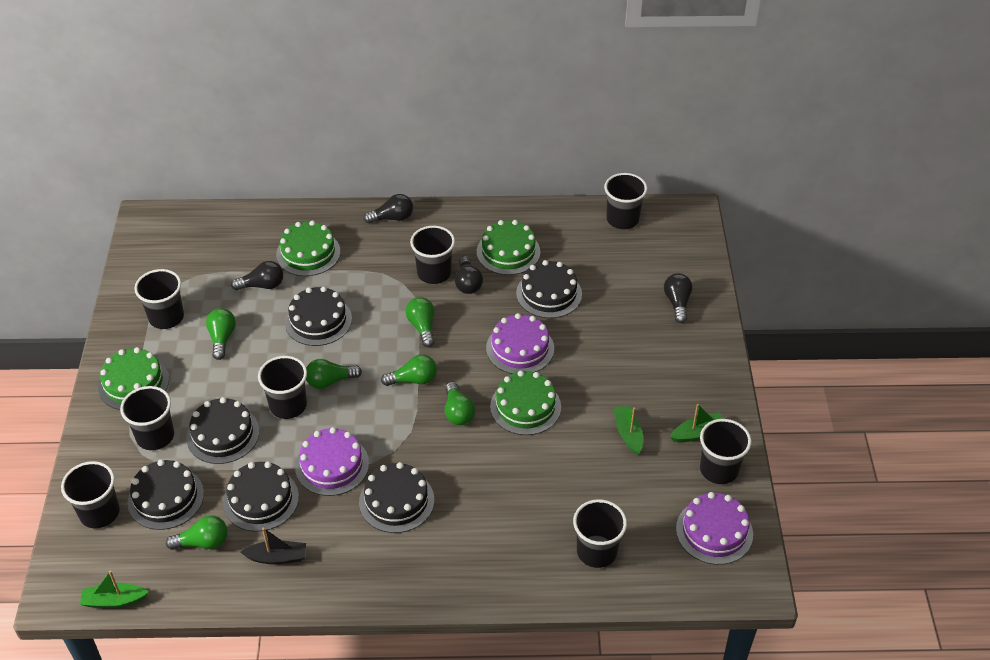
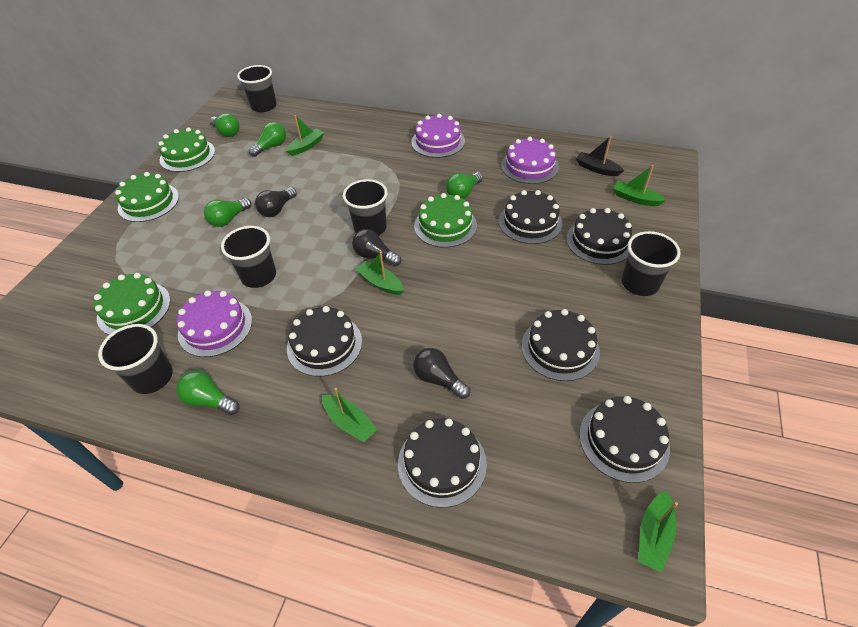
black cup: 8 -> 5
black light bulb: 4 -> 3
green boat: 3 -> 5
green light bulb: 6 -> 5

